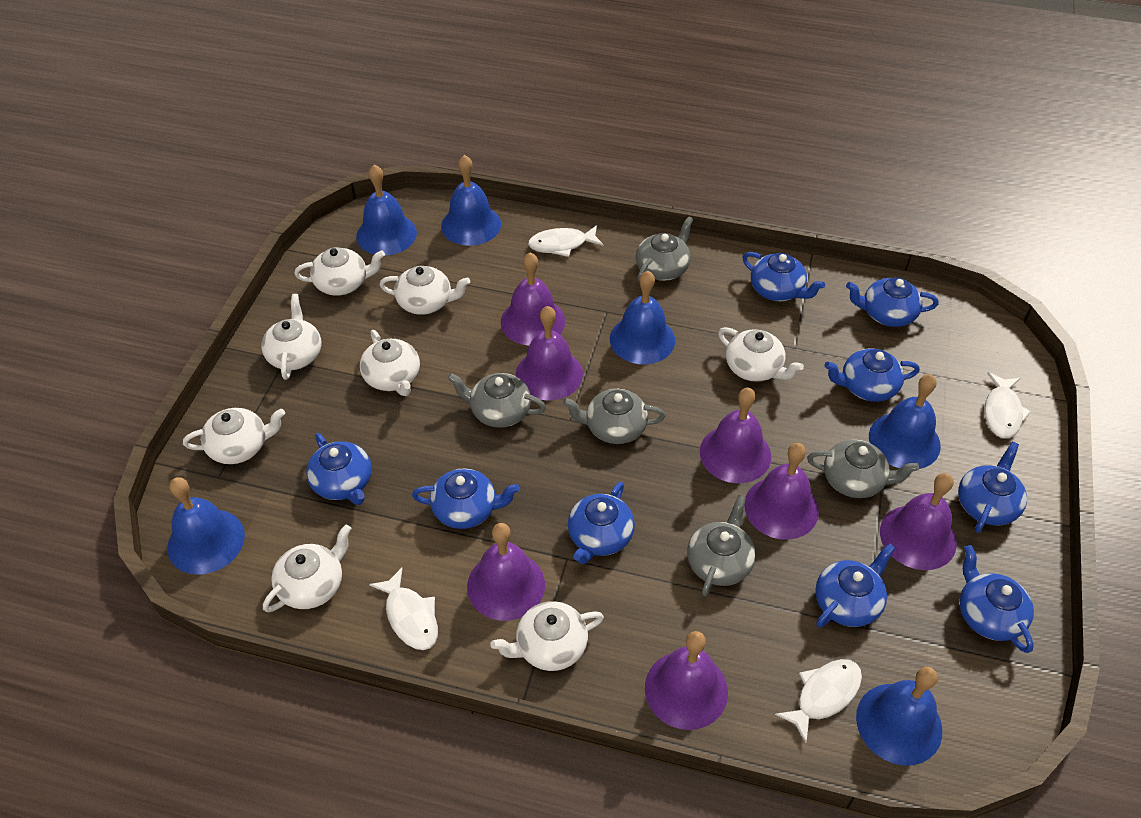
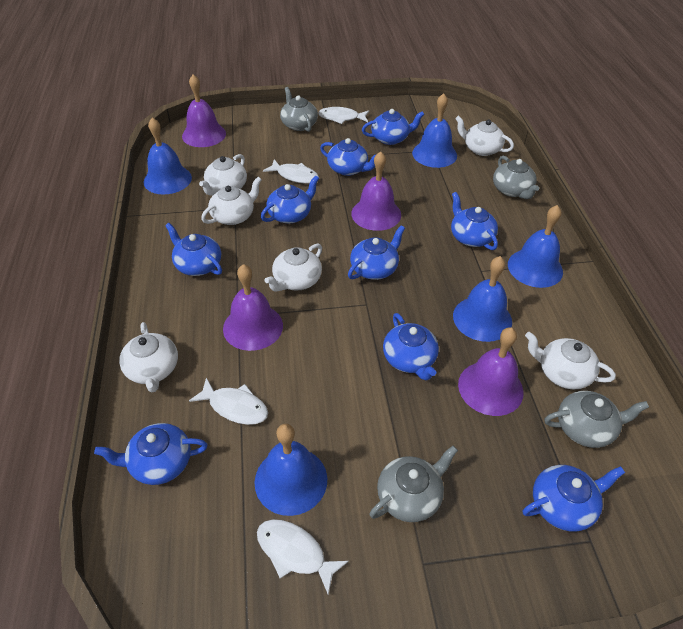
blue bell: 6 -> 5
grey teapot: 5 -> 4
purple bell: 7 -> 4
white teapot: 8 -> 6

